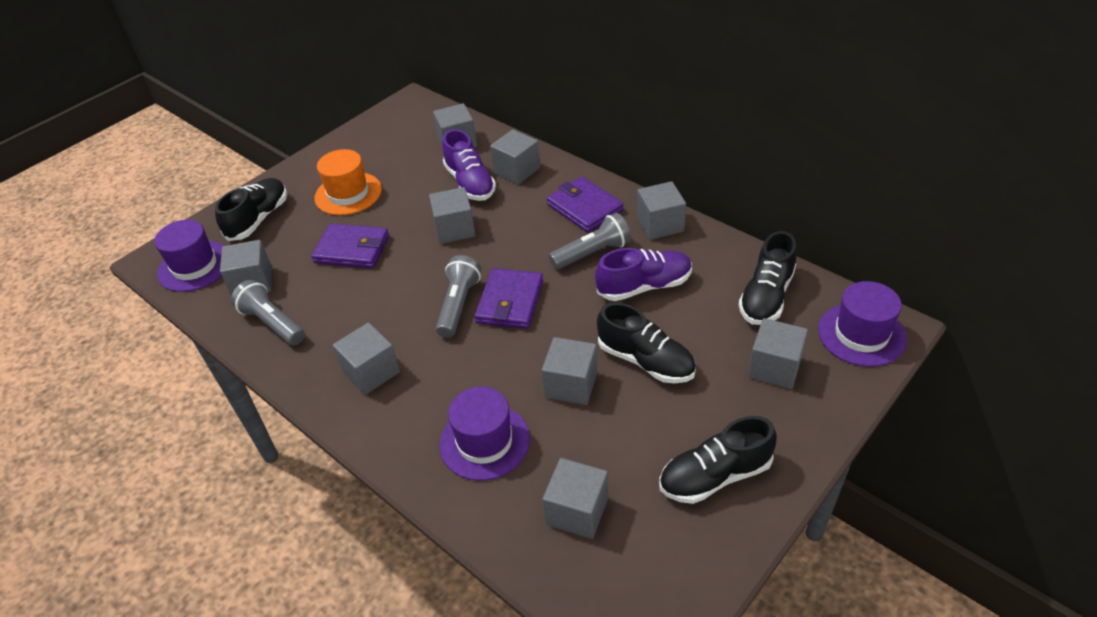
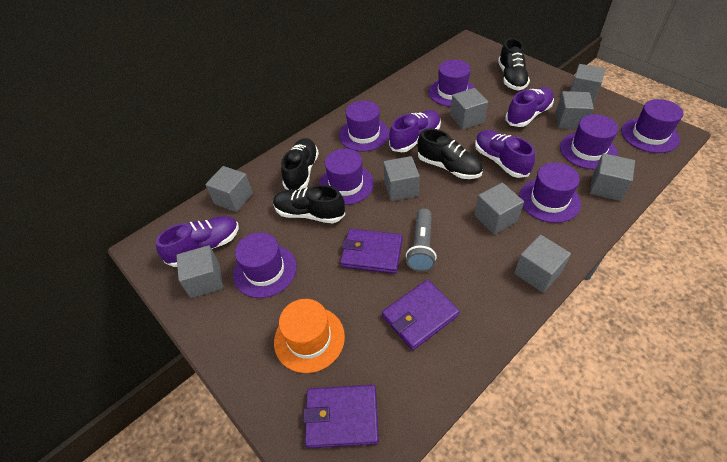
grey flashlight: 3 -> 1
purple hat: 3 -> 7
purple shoe: 2 -> 4

